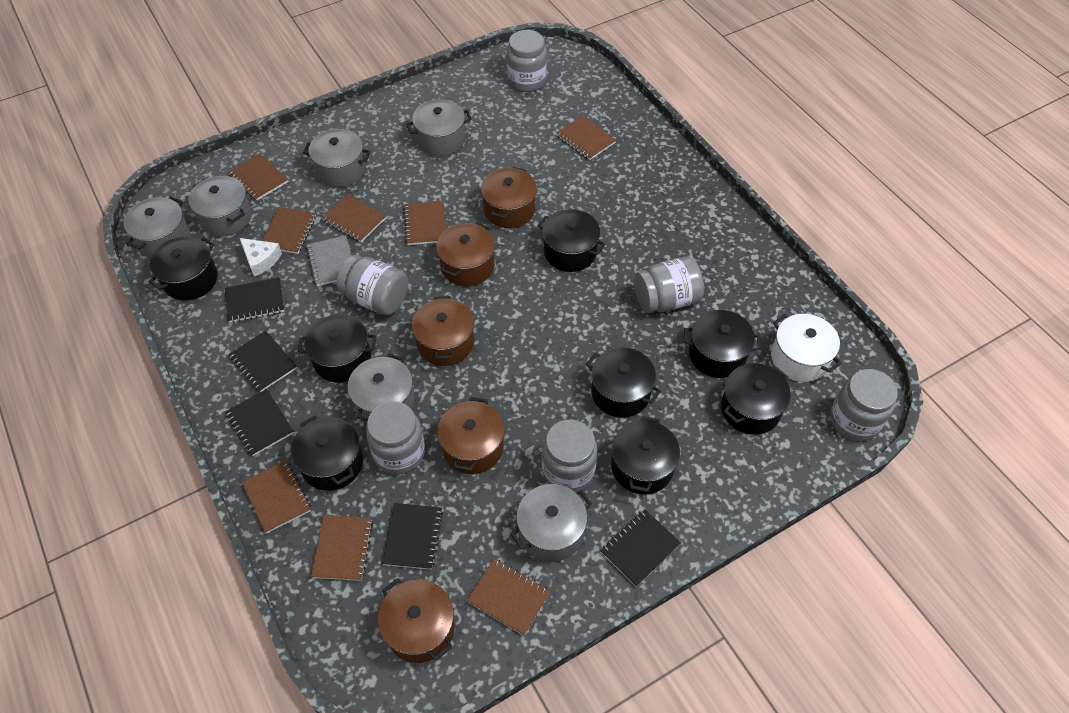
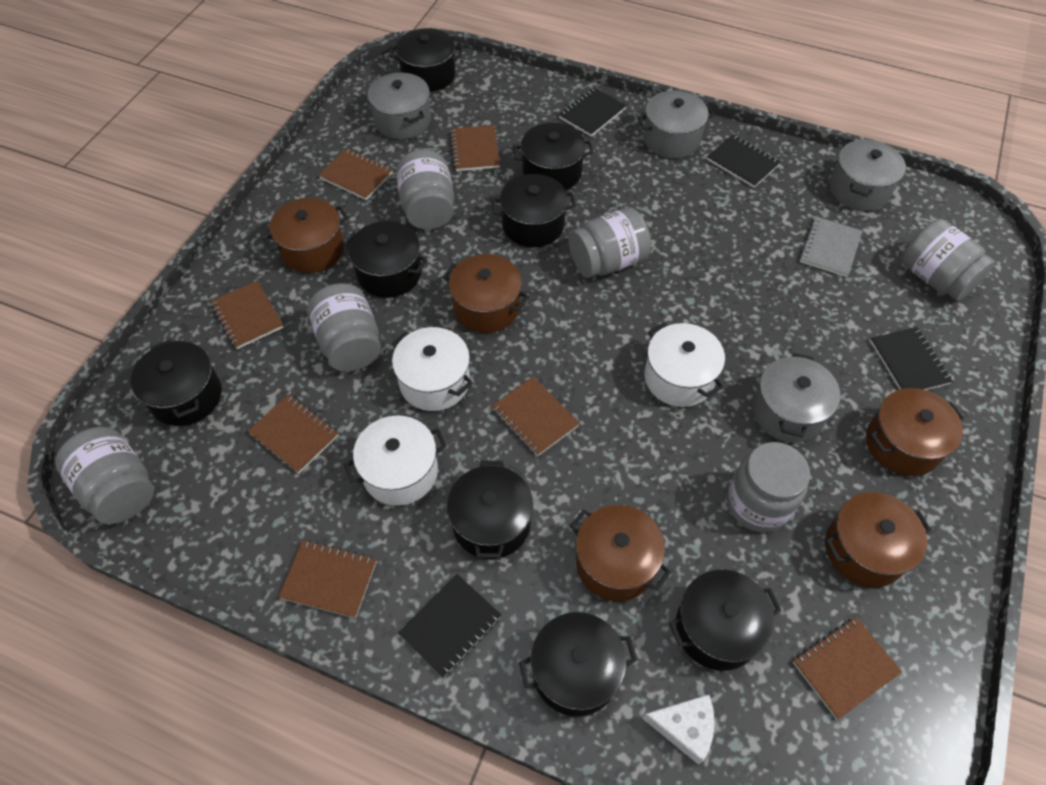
black notebook: 5 -> 4
brown notebook: 8 -> 7
grey pot: 6 -> 4
white pot: 1 -> 3

